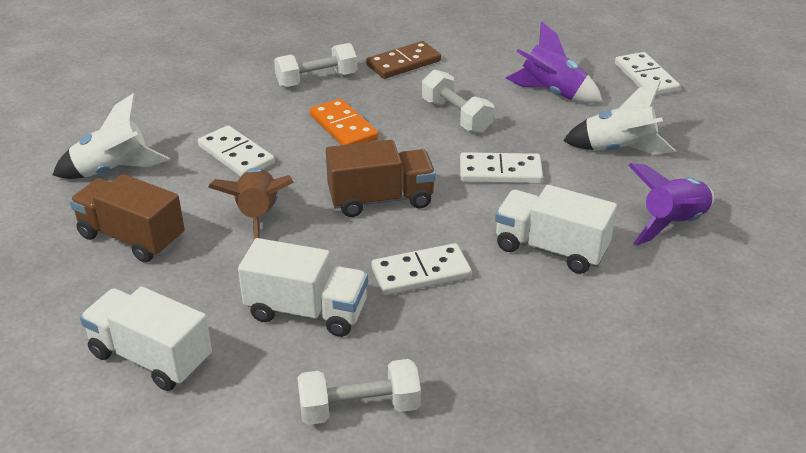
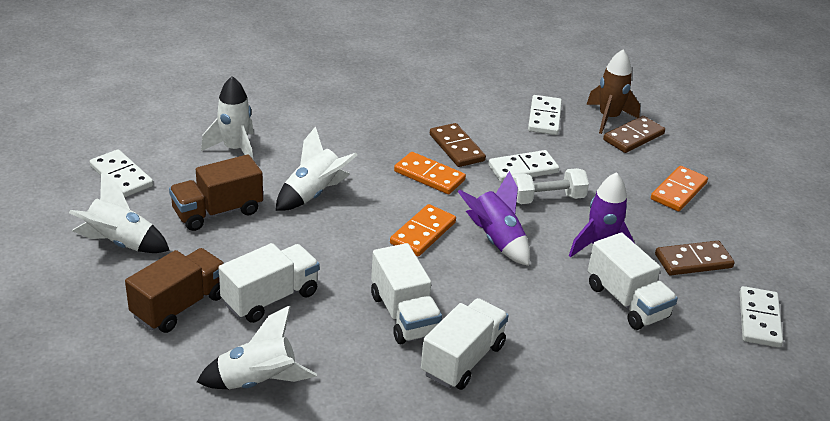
brown domino: 1 -> 3
orange domino: 1 -> 3
white dumbbell: 3 -> 1
white rocket: 2 -> 4
white truck: 3 -> 4

